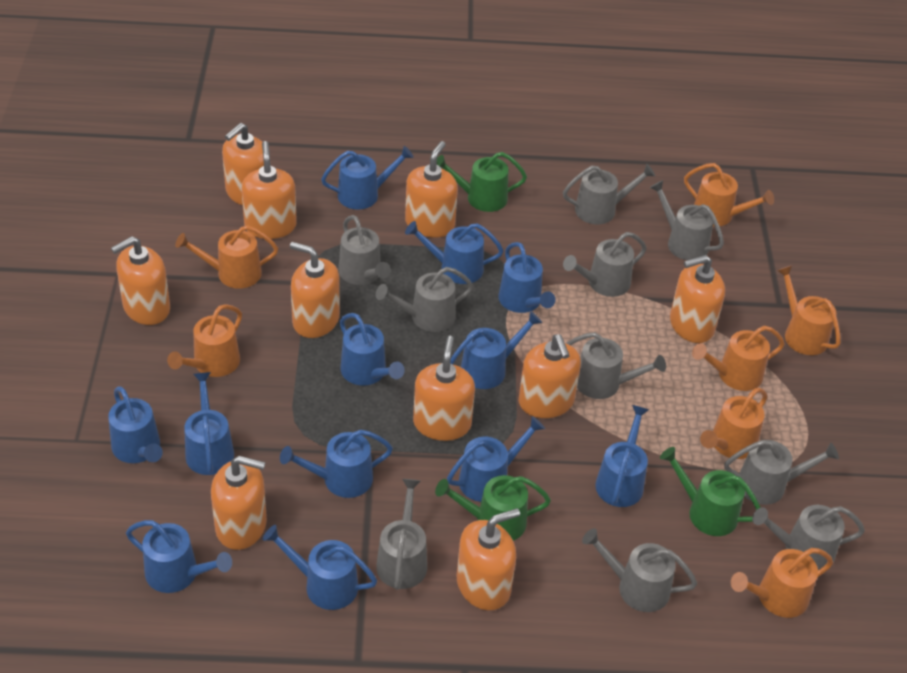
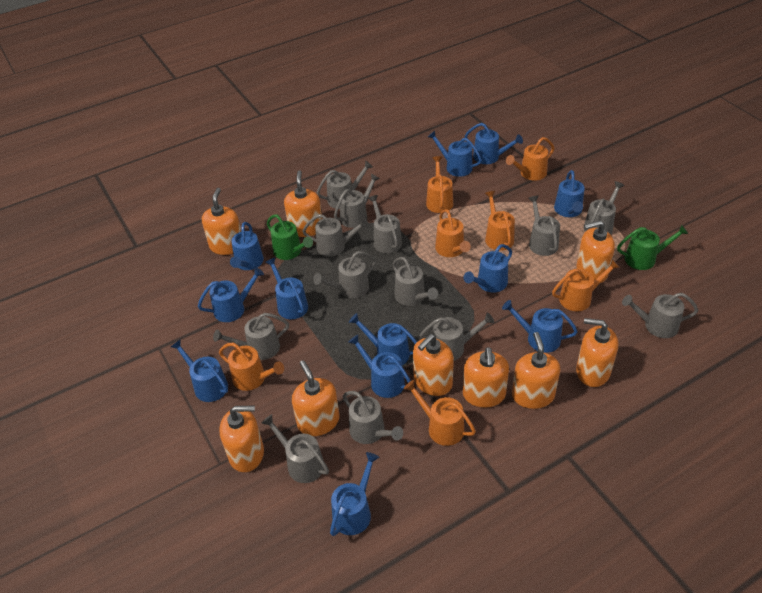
green watering can: 3 -> 2
grey watering can: 10 -> 13
orange soap dispenser: 10 -> 9

